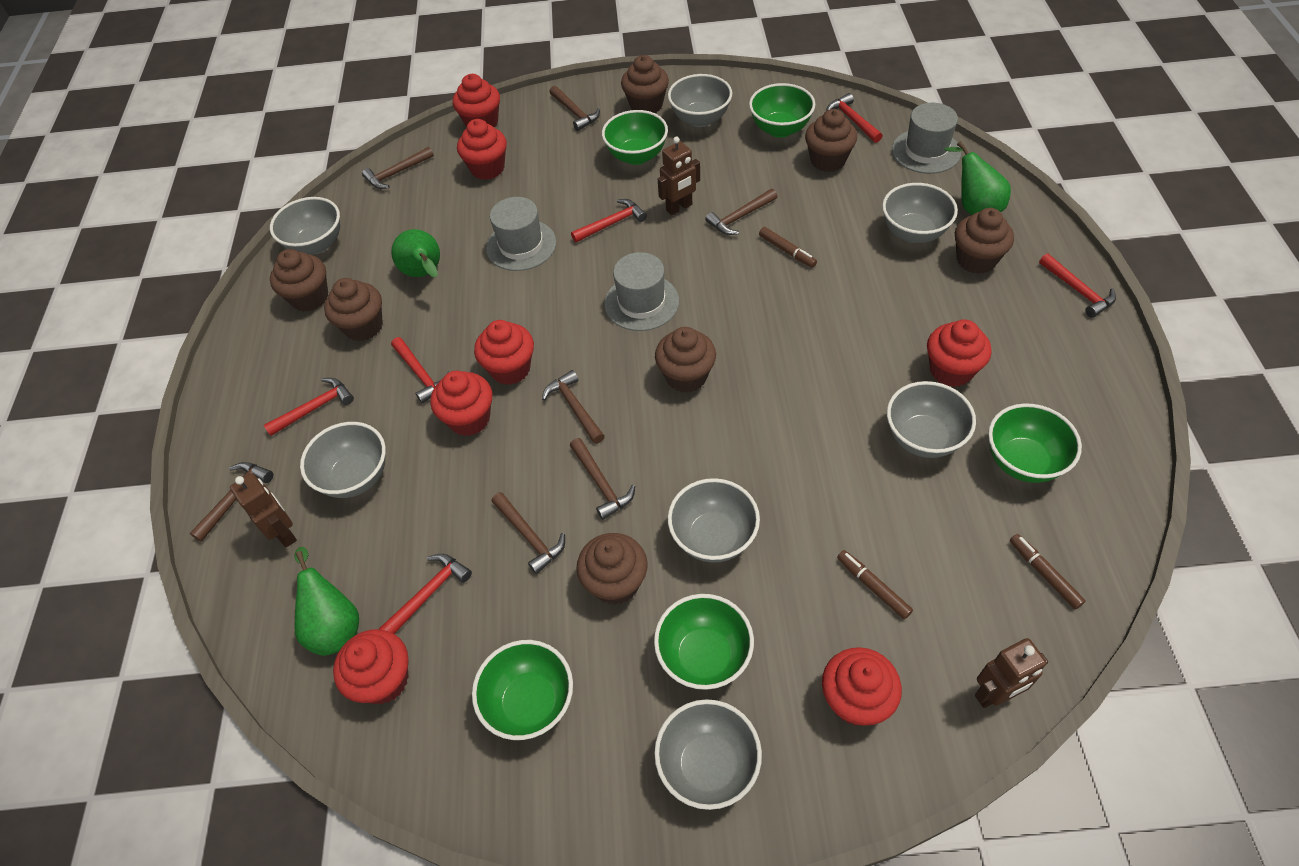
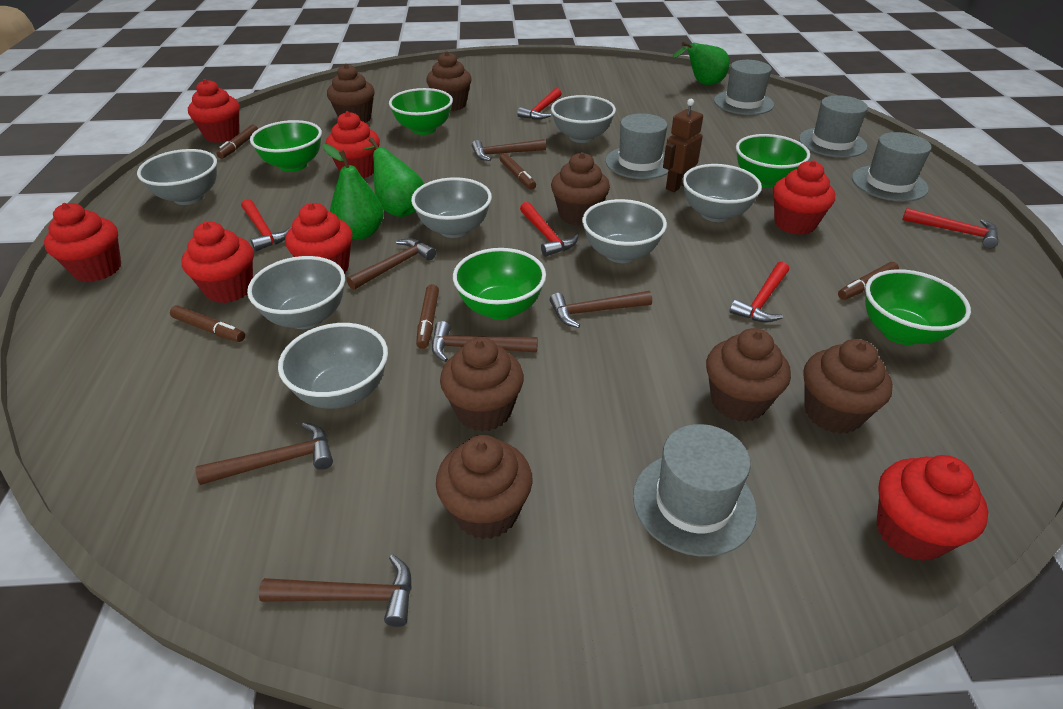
brown hammer: 7 -> 6
brown marker: 3 -> 5
brown robot: 3 -> 1
grey hat: 3 -> 5
red hammer: 6 -> 5

